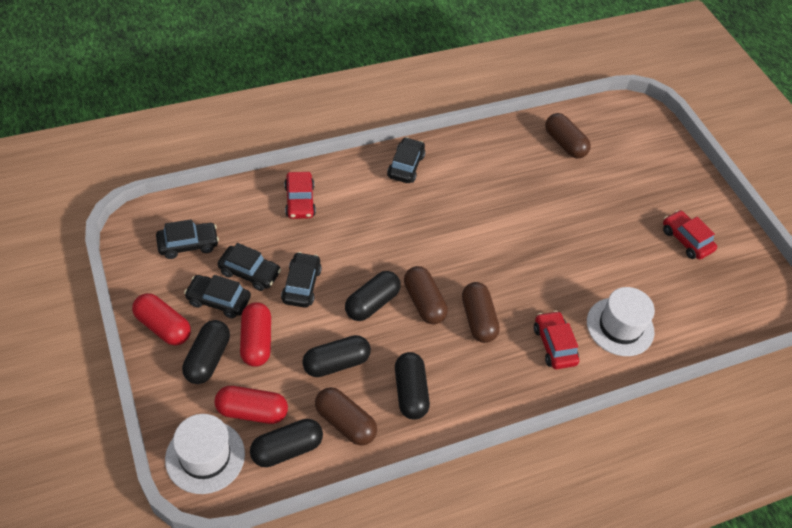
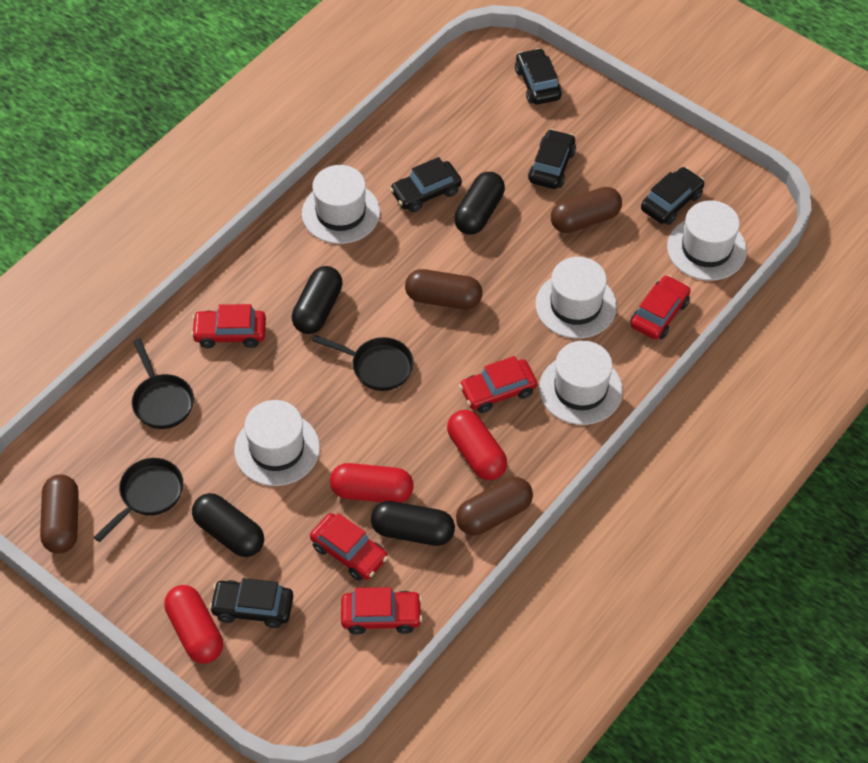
black capsule: 5 -> 4
black pan: 0 -> 3
red car: 3 -> 5
white hat: 2 -> 5

